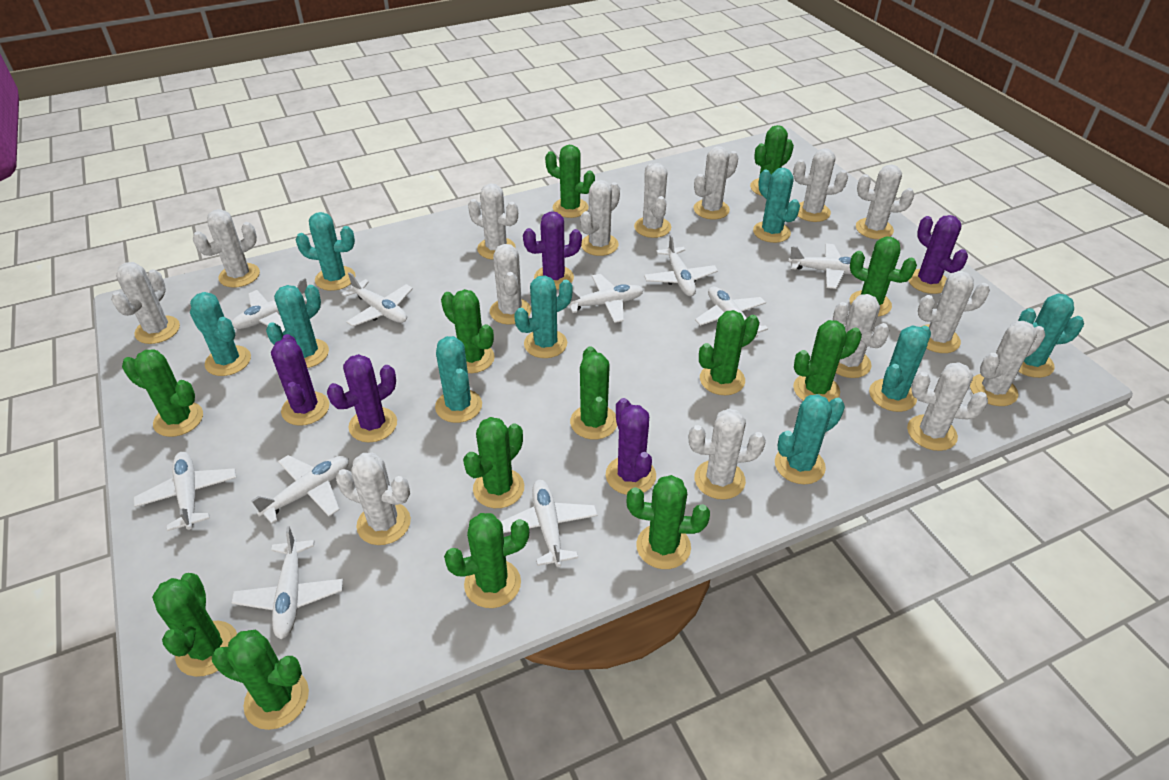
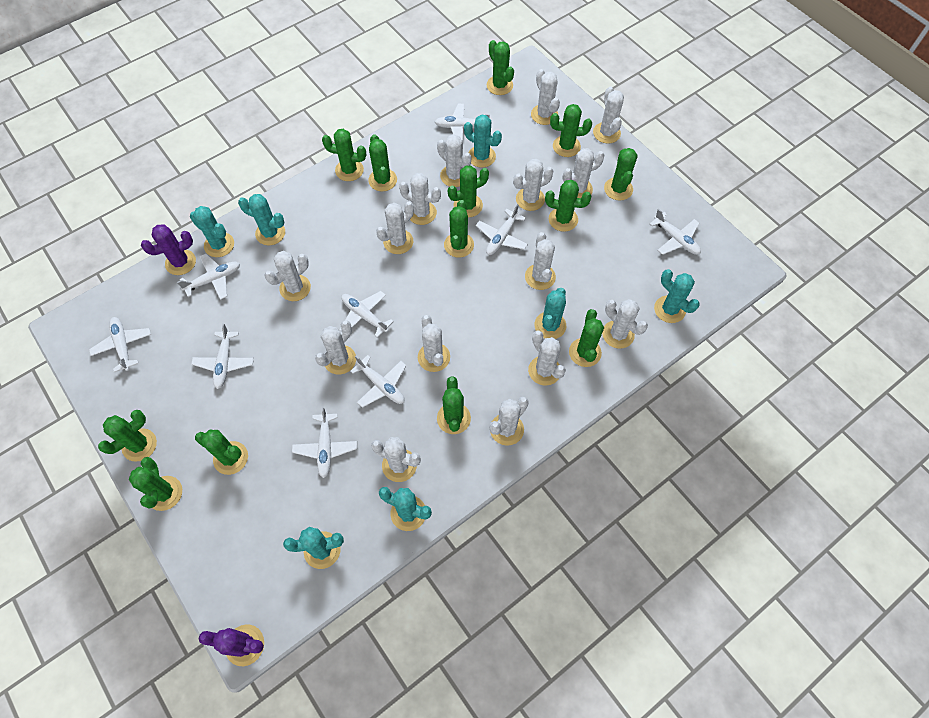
purple cactus: 5 -> 2
turquoise cactus: 9 -> 7
white plane: 10 -> 9

